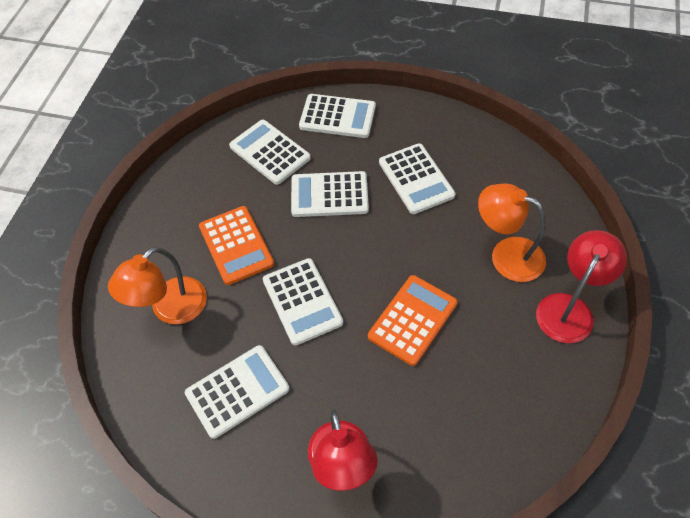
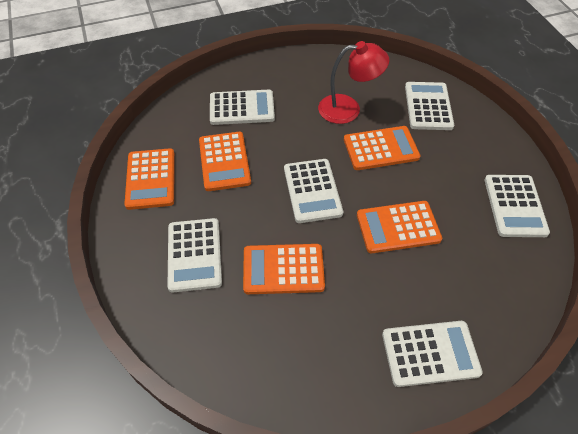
orange calculator: 2 -> 5
orange lamp: 2 -> 0
red lamp: 2 -> 1

